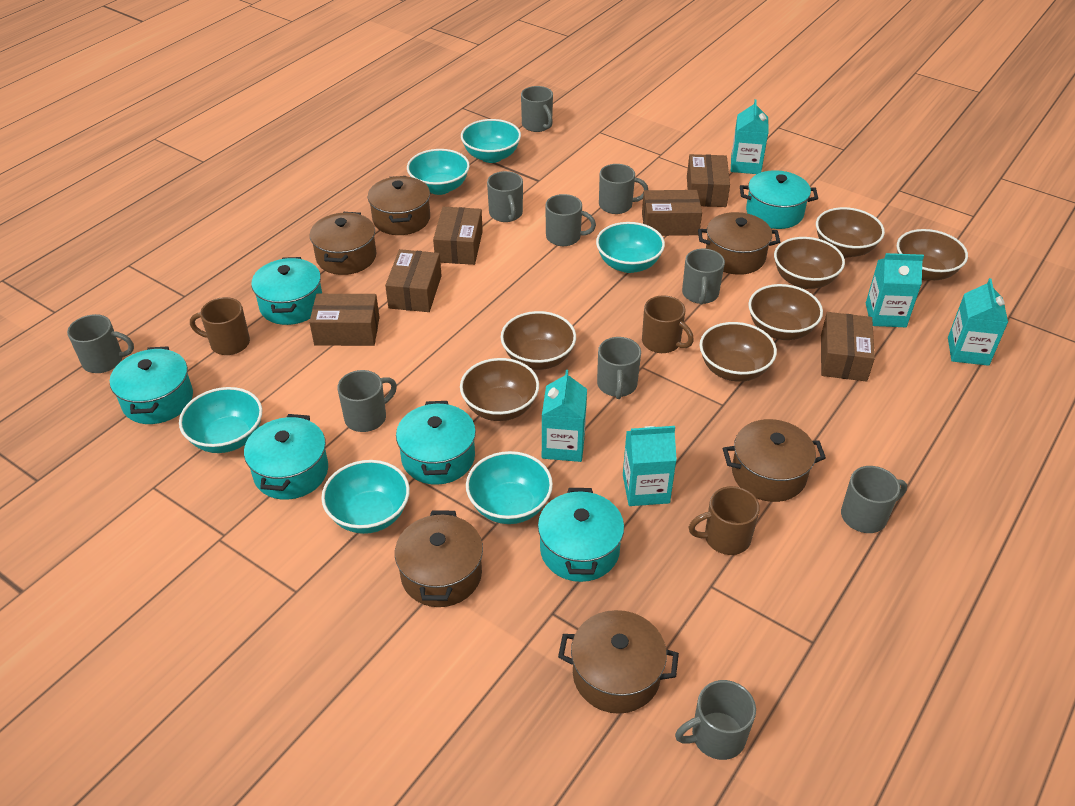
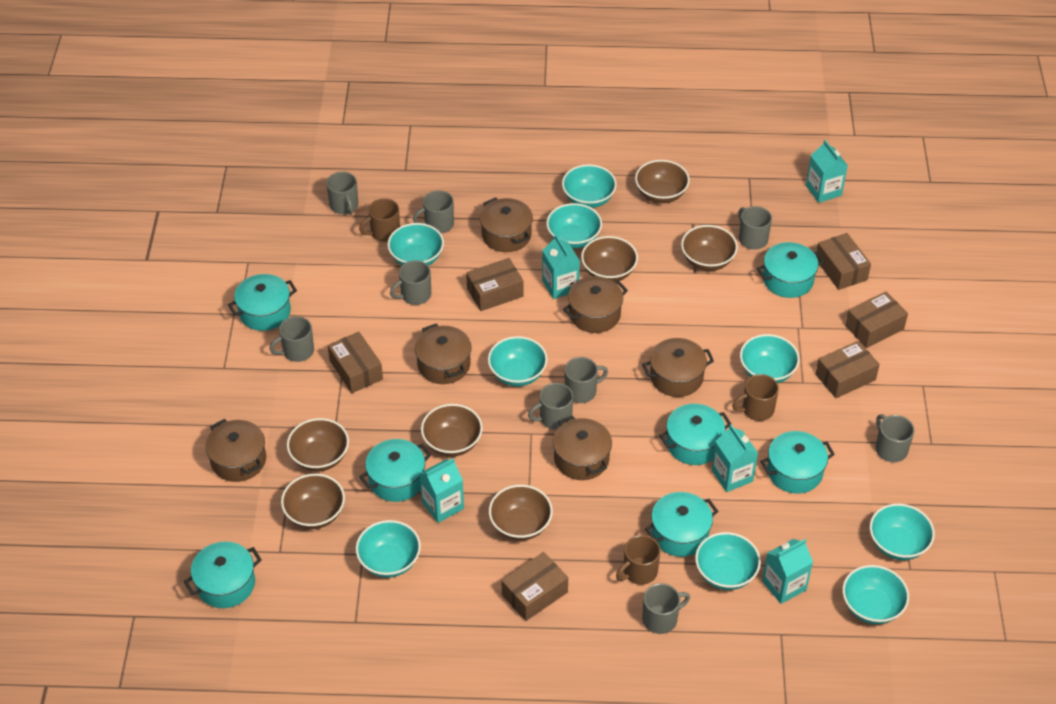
grey mug: 10 -> 9
turquoise bowl: 6 -> 9
turquoise pot: 6 -> 7

